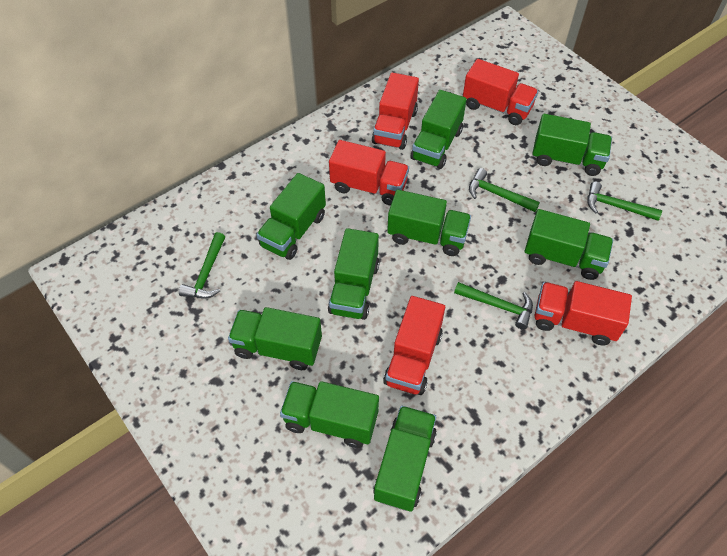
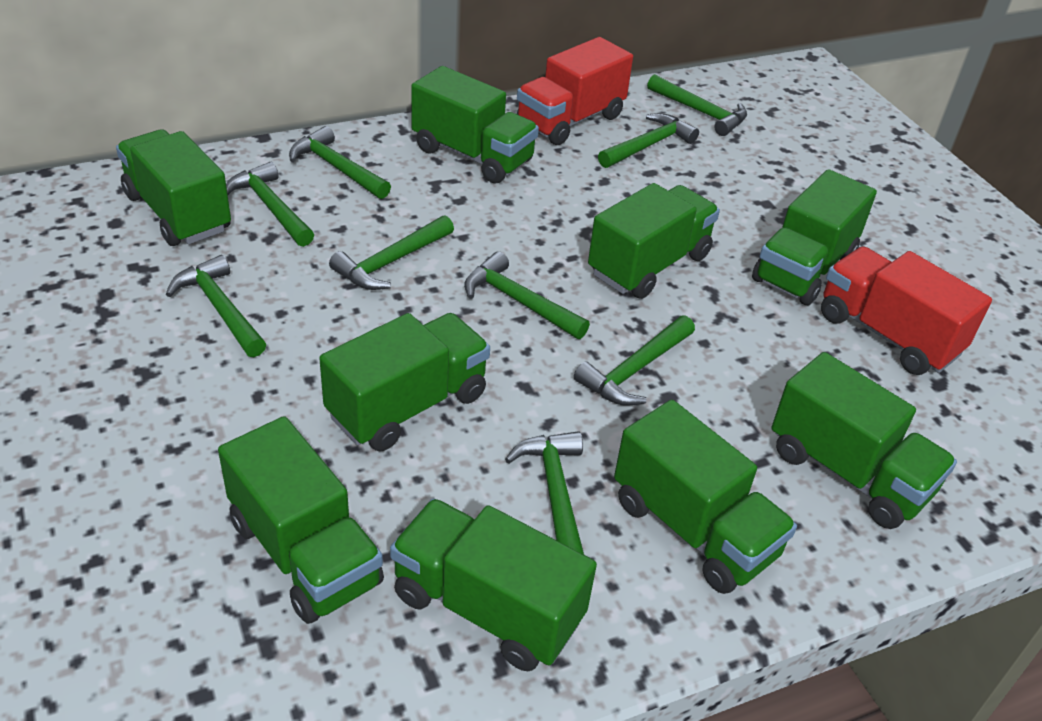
green hammer: 4 -> 9
red truck: 5 -> 2

